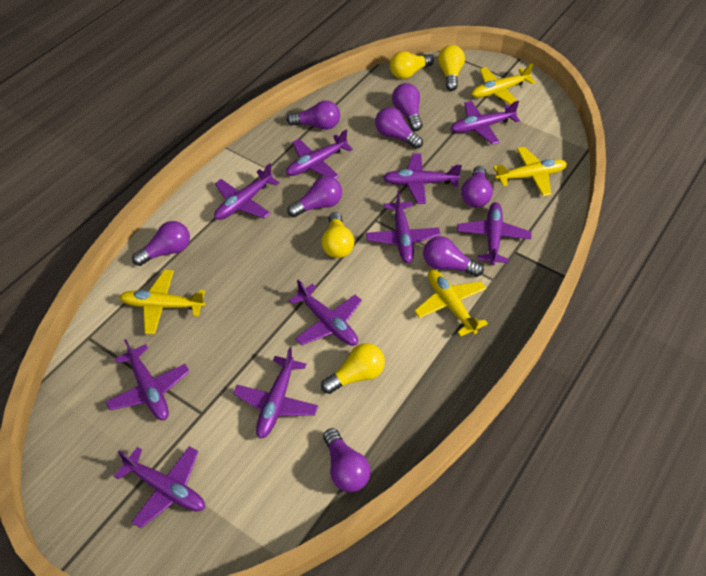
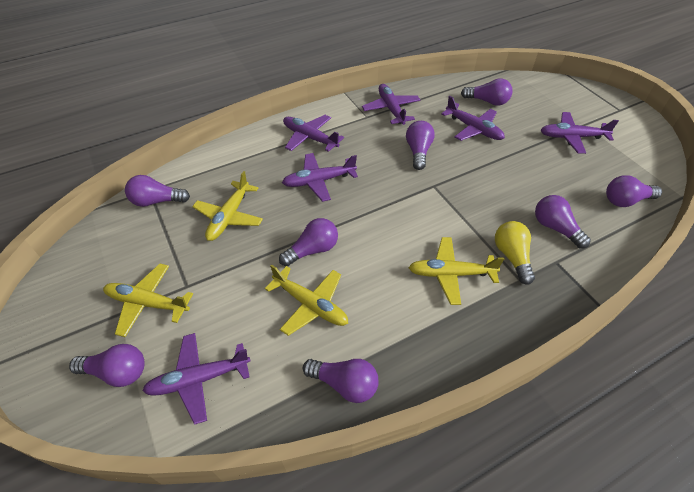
purple plane: 10 -> 6
yellow light bulb: 4 -> 1

